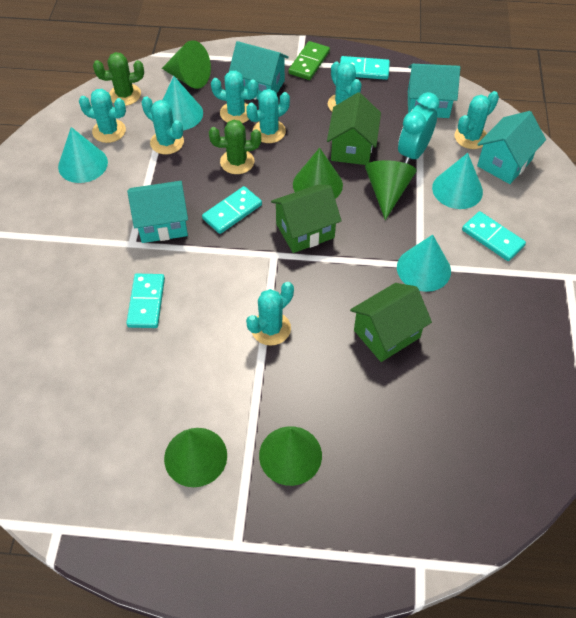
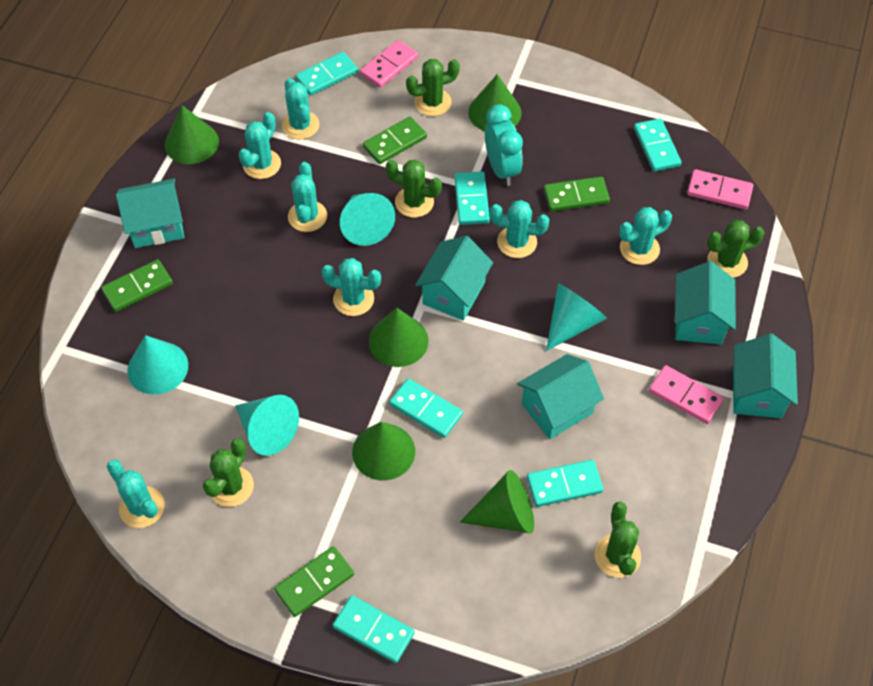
green cactus: 2 -> 5
green domino: 1 -> 4
green house: 3 -> 0
pink domino: 0 -> 3
turquoise domino: 4 -> 6
turquoise house: 4 -> 5

